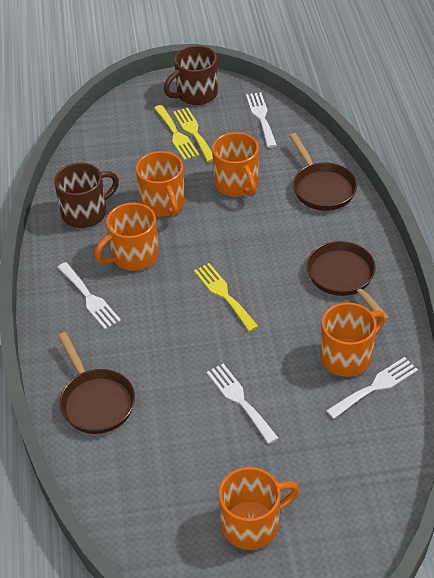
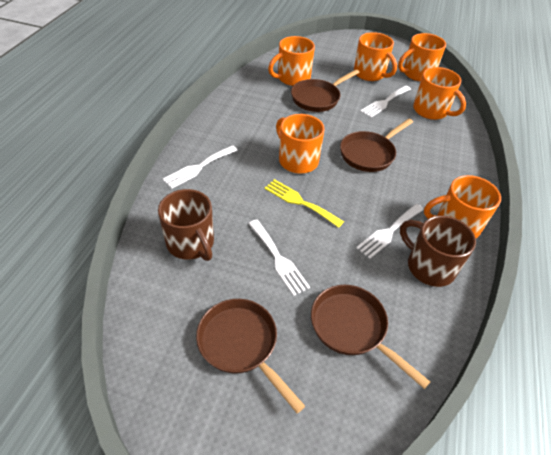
brown pan: 3 -> 4
orange mug: 5 -> 6
yellow fork: 3 -> 1

